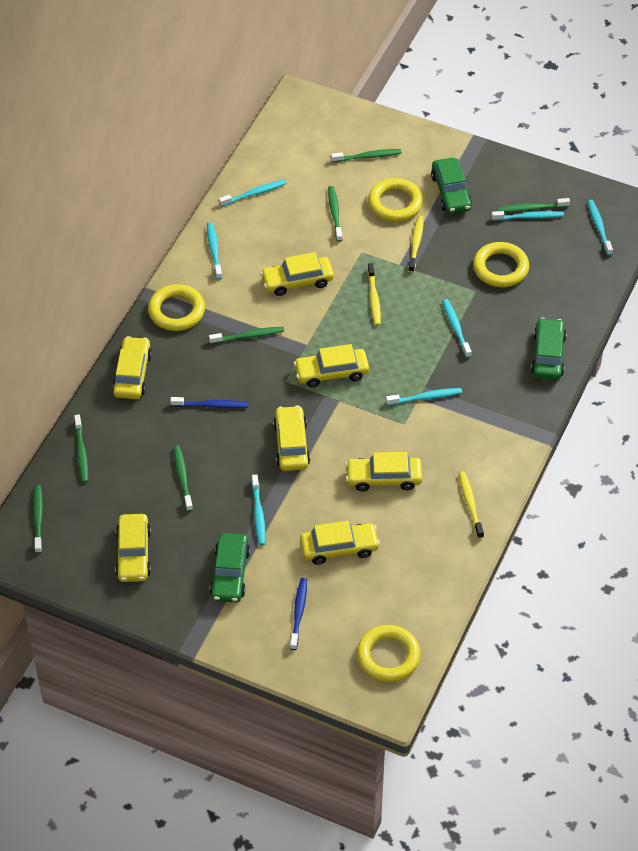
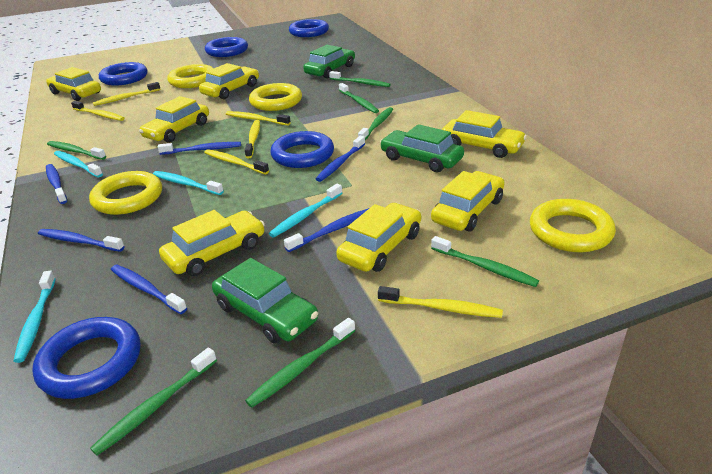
blue ring: 0 -> 5
blue toothbrush: 2 -> 6
turquoise toothbrush: 7 -> 4
yellow toothbrush: 3 -> 6

